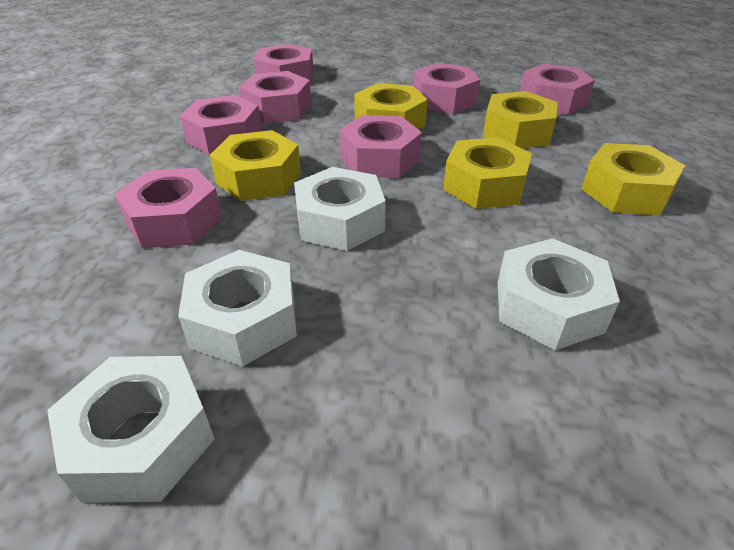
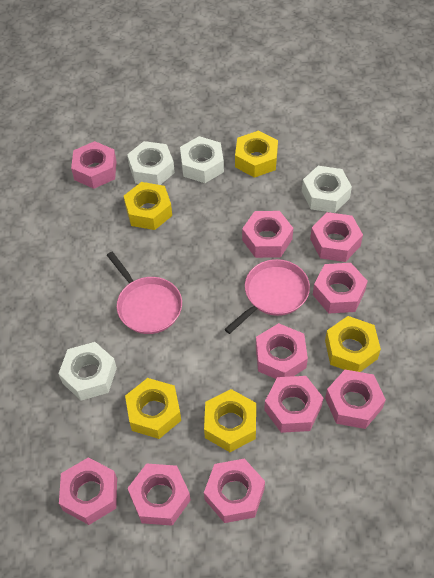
pink nut: 7 -> 10
pink pan: 0 -> 2

